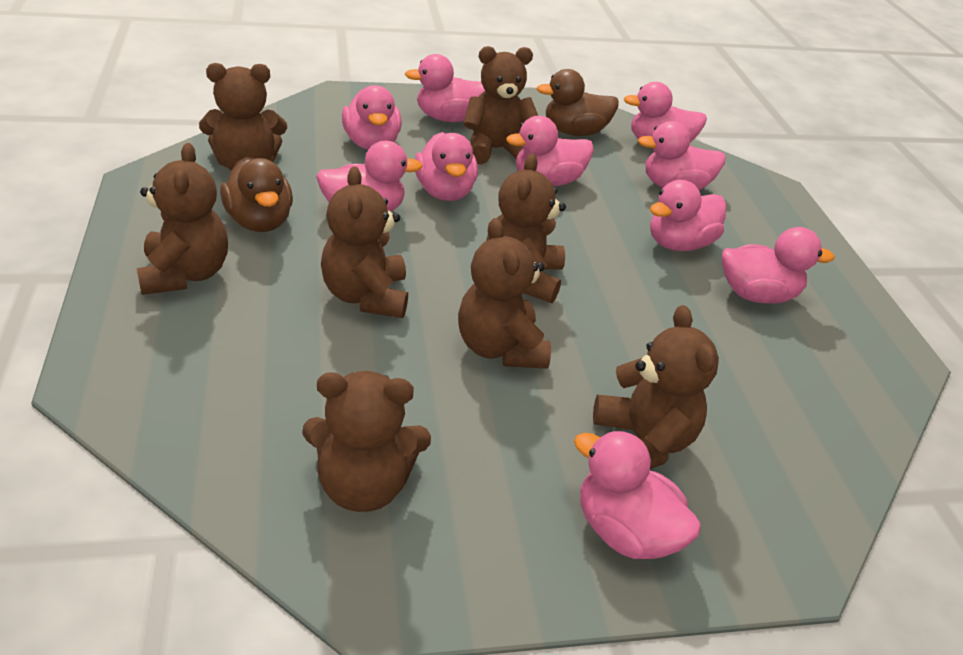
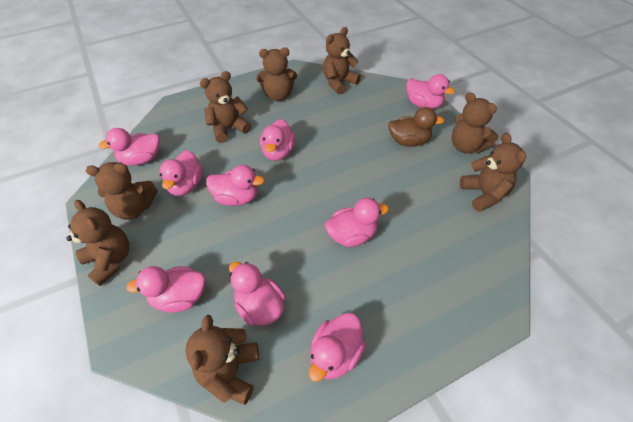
brown duck: 2 -> 1
pink duck: 10 -> 9

